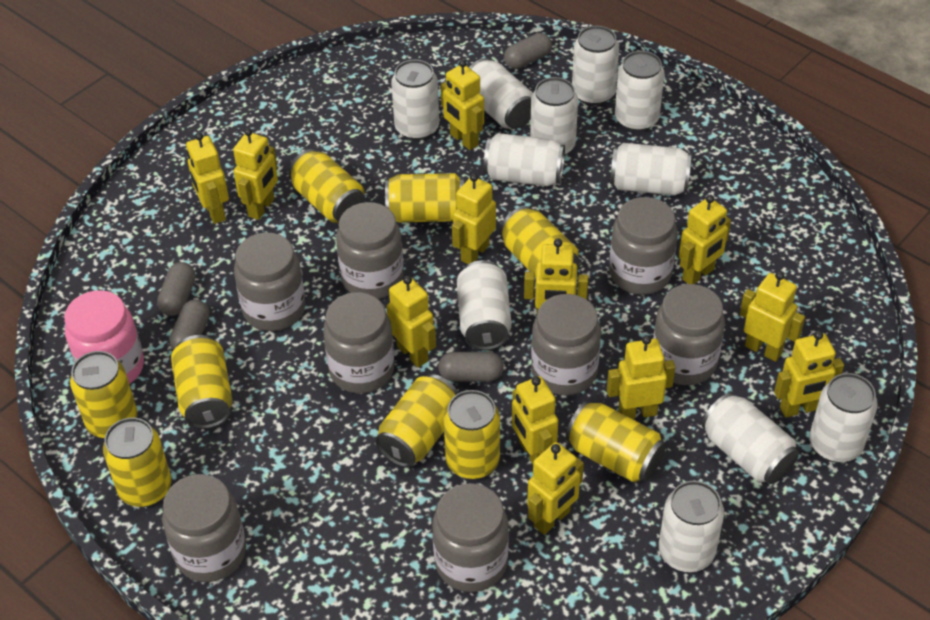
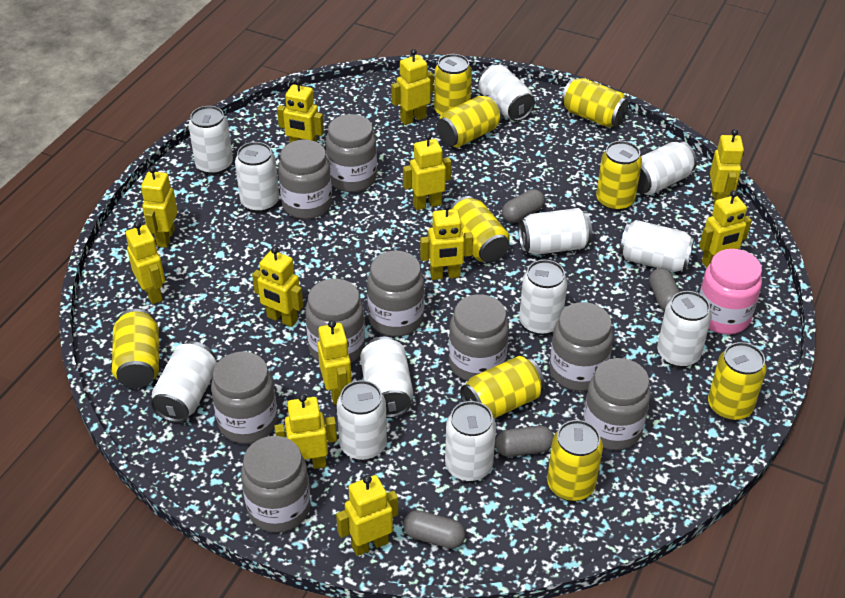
grey jar: 8 -> 9
white can: 11 -> 12

